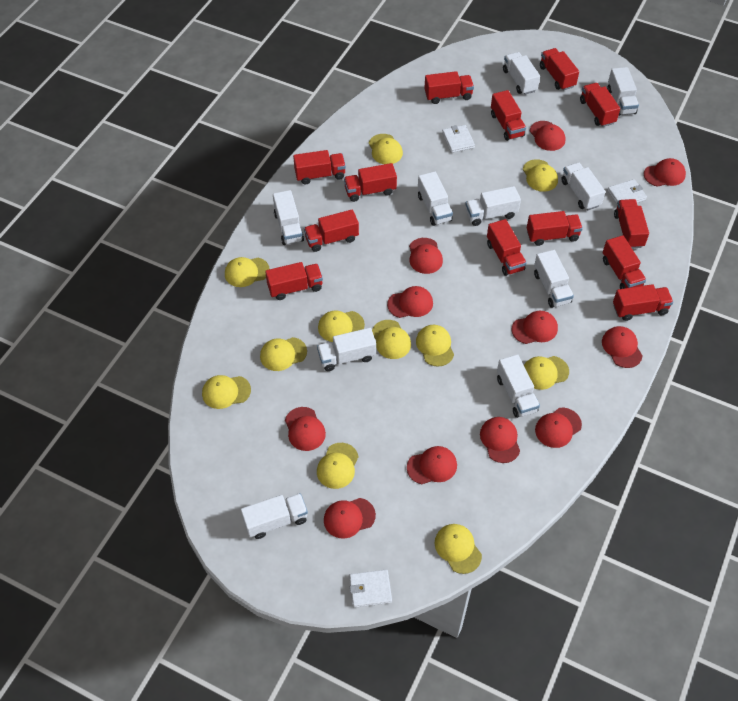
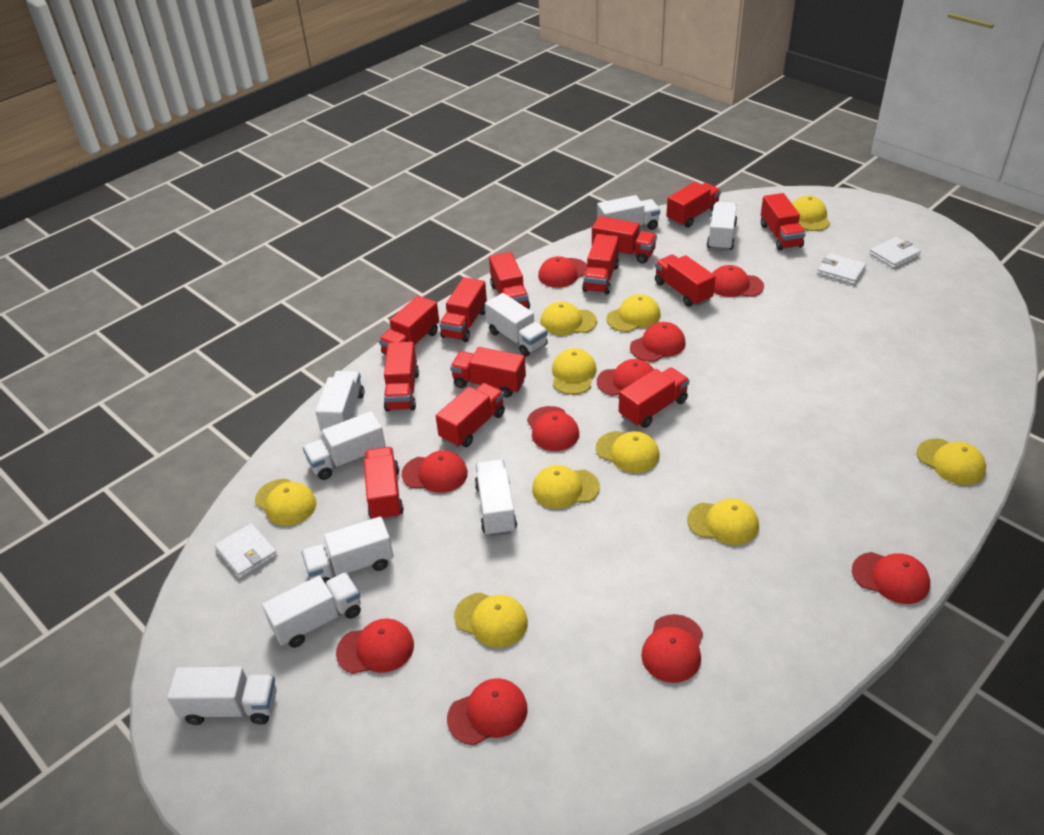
red cap: 11 -> 10
white truck: 10 -> 9
yellow cap: 11 -> 10

